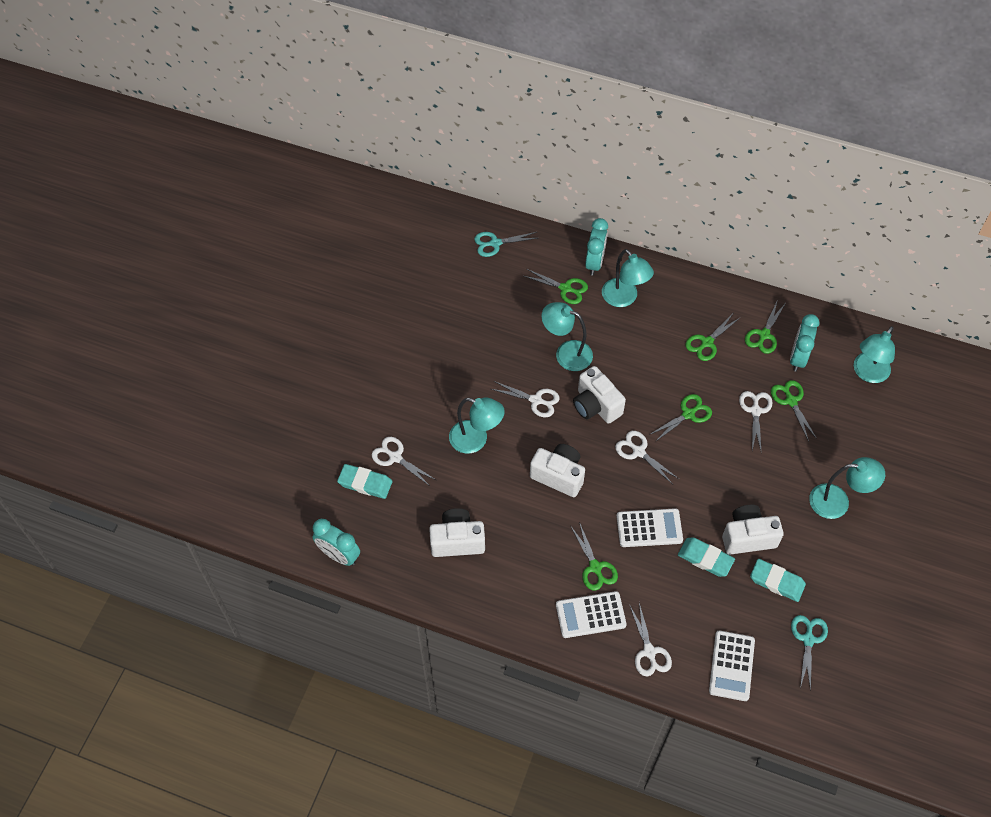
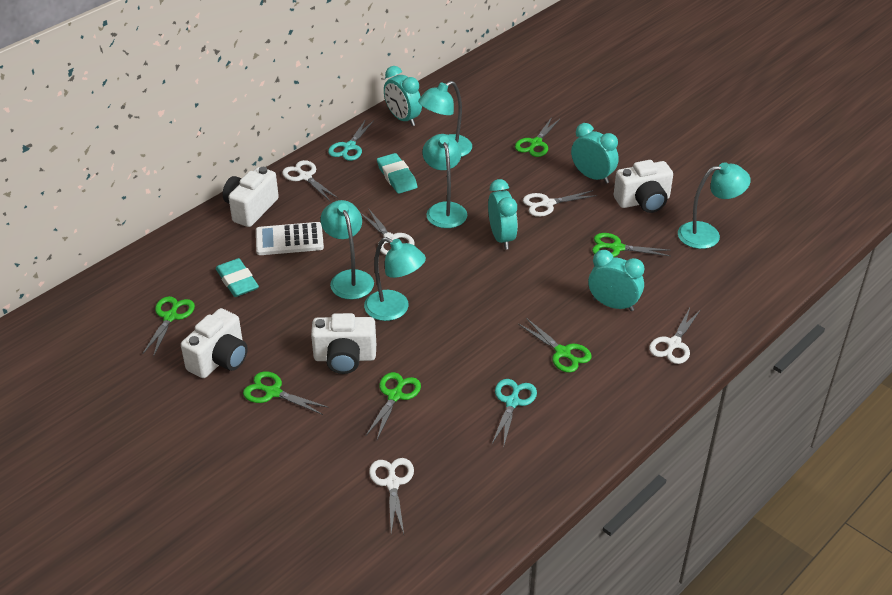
turquoise clock: 3 -> 4
turquoise eraser: 3 -> 2
white calculator: 3 -> 1

